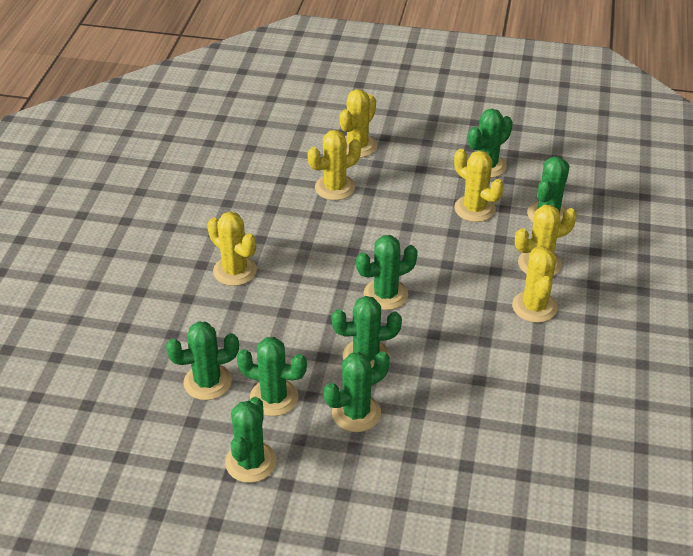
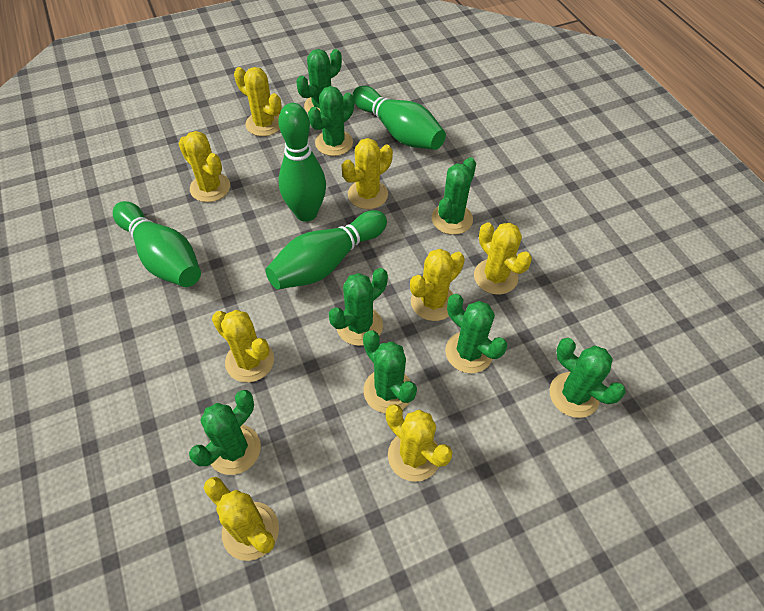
green bowling pin: 0 -> 4
yellow cactus: 6 -> 8

